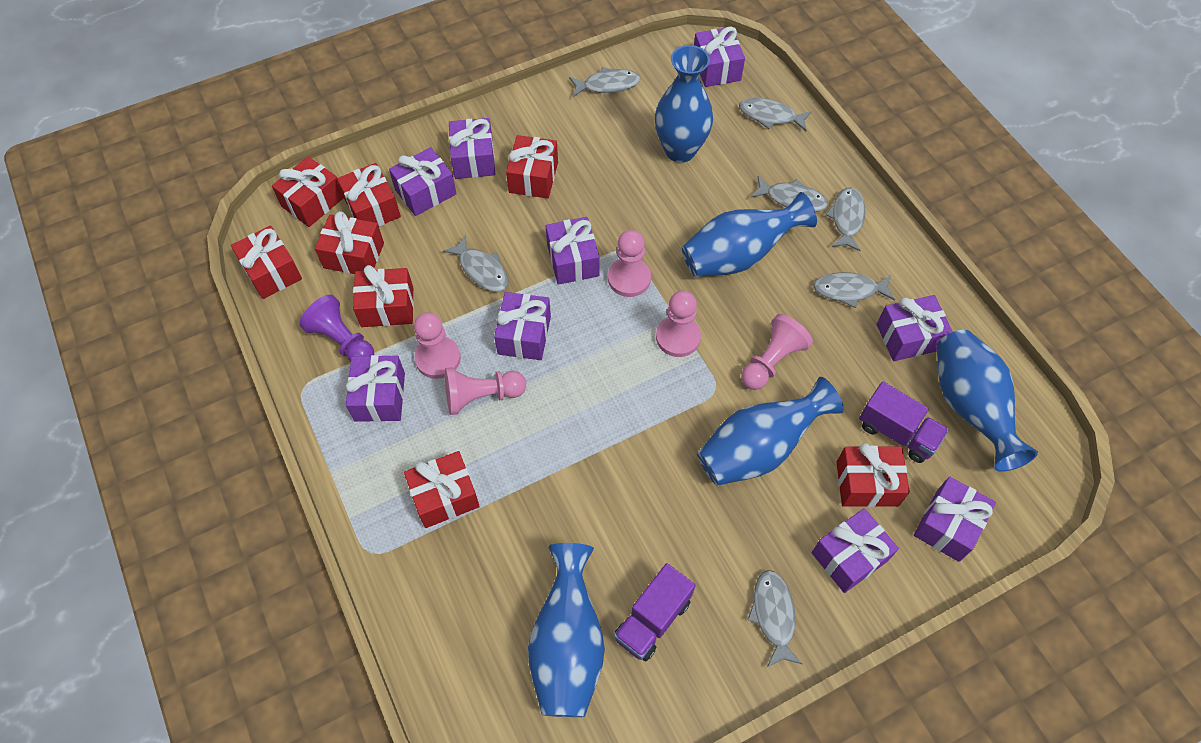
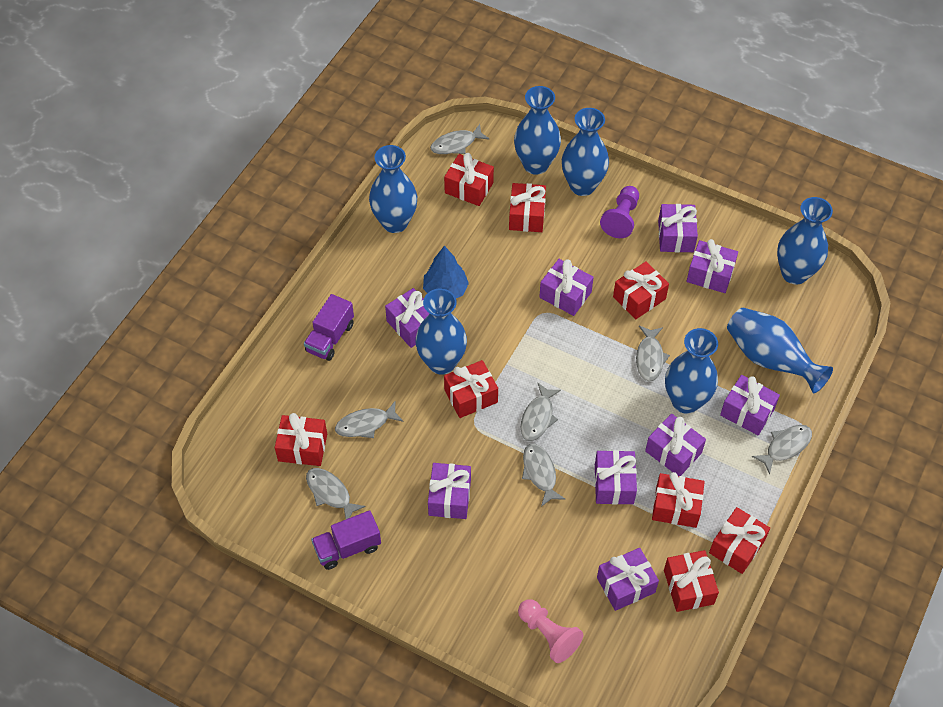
blue tree: 0 -> 1
blue vase: 5 -> 7
pink pawn: 5 -> 1

